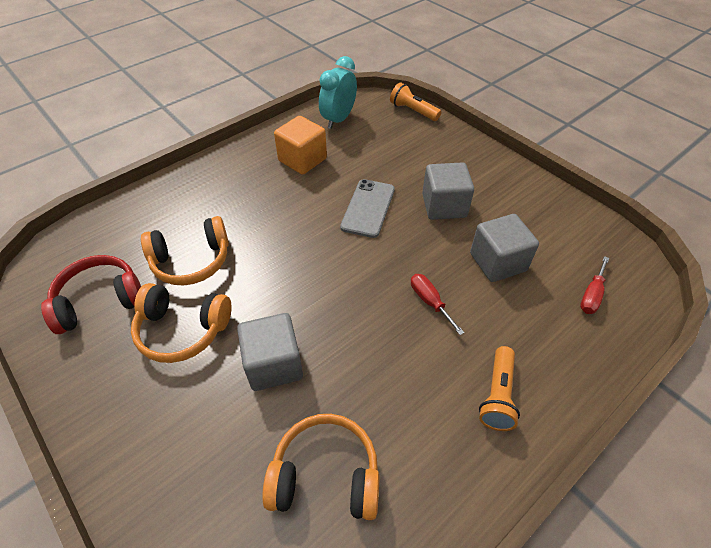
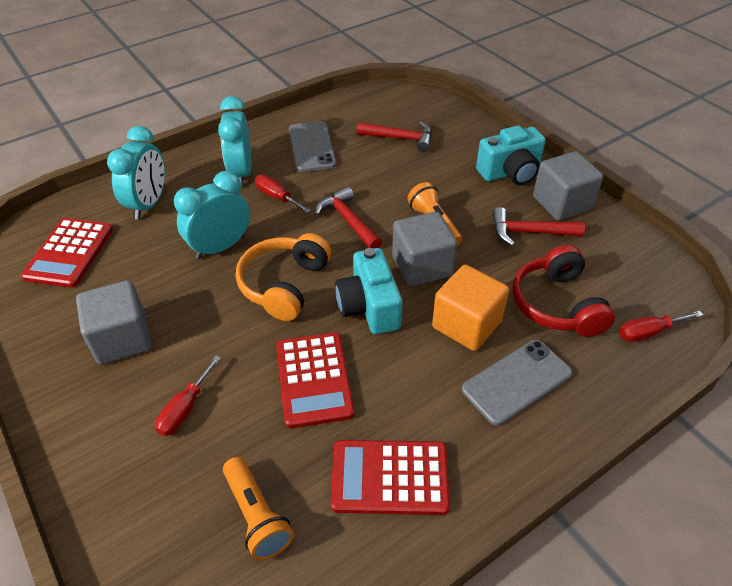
grey phone: 1 -> 2
orange headphones: 3 -> 1
red calculator: 0 -> 3
red hammer: 0 -> 3
red screwdriver: 2 -> 3
turquoise camera: 0 -> 2
turquoise clock: 1 -> 3

